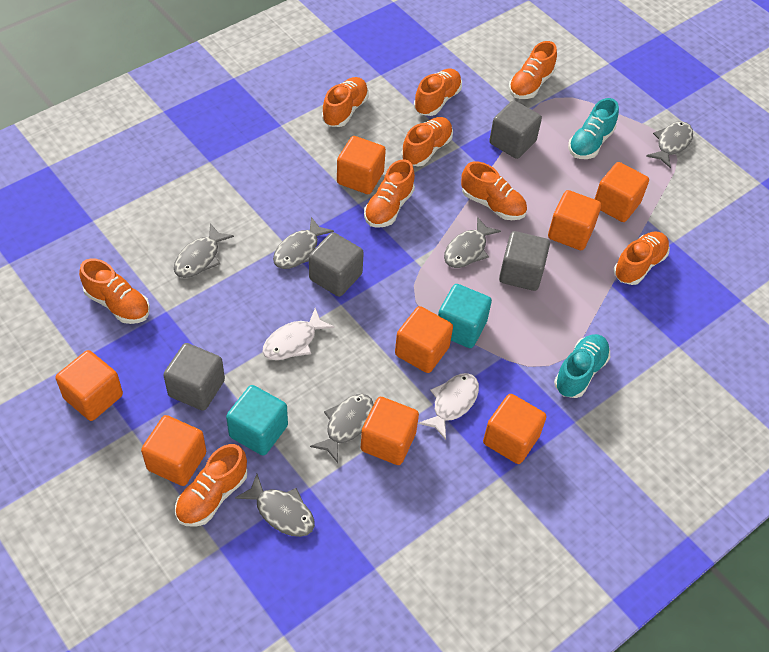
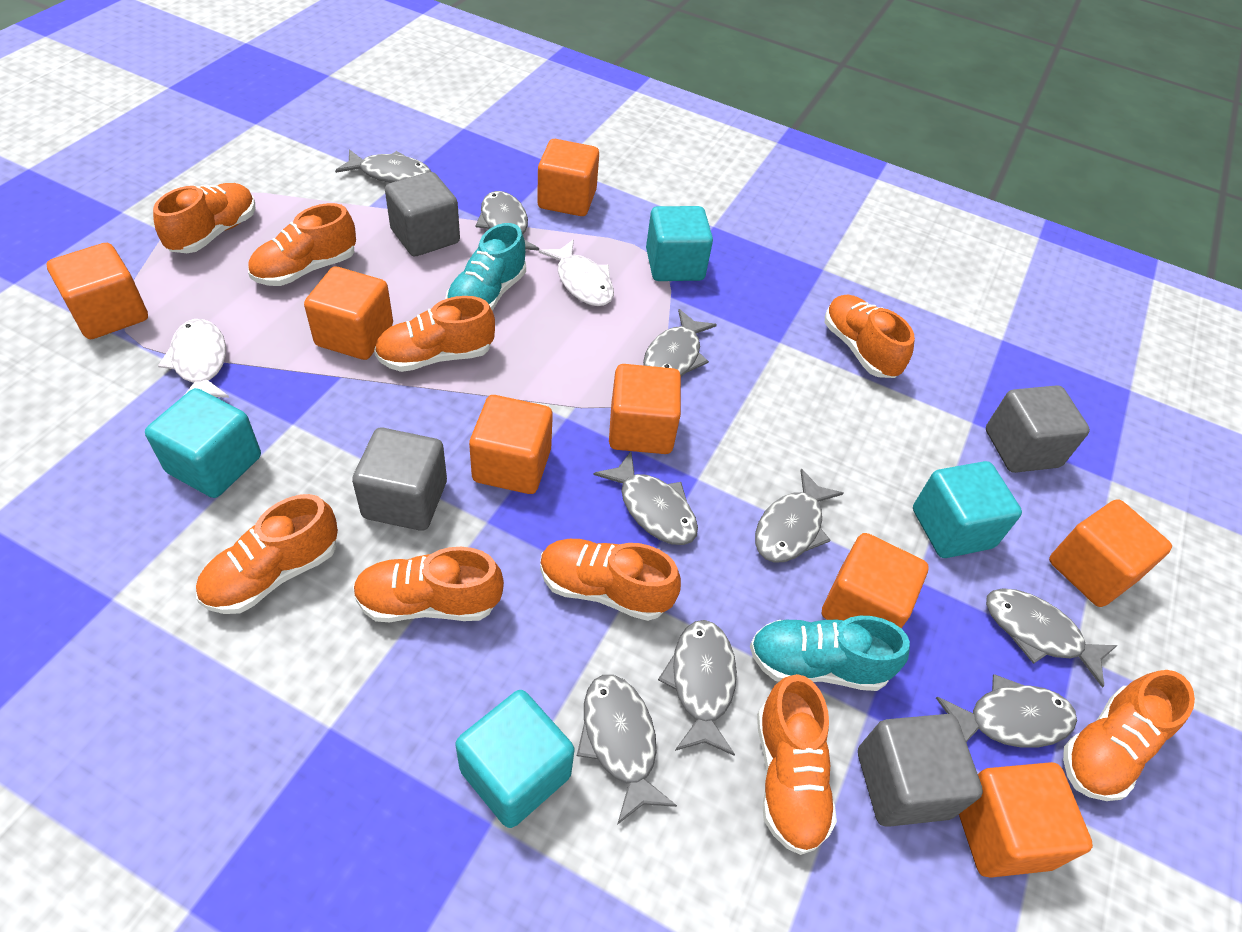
grey fish: 6 -> 9
turquoise cube: 2 -> 4

